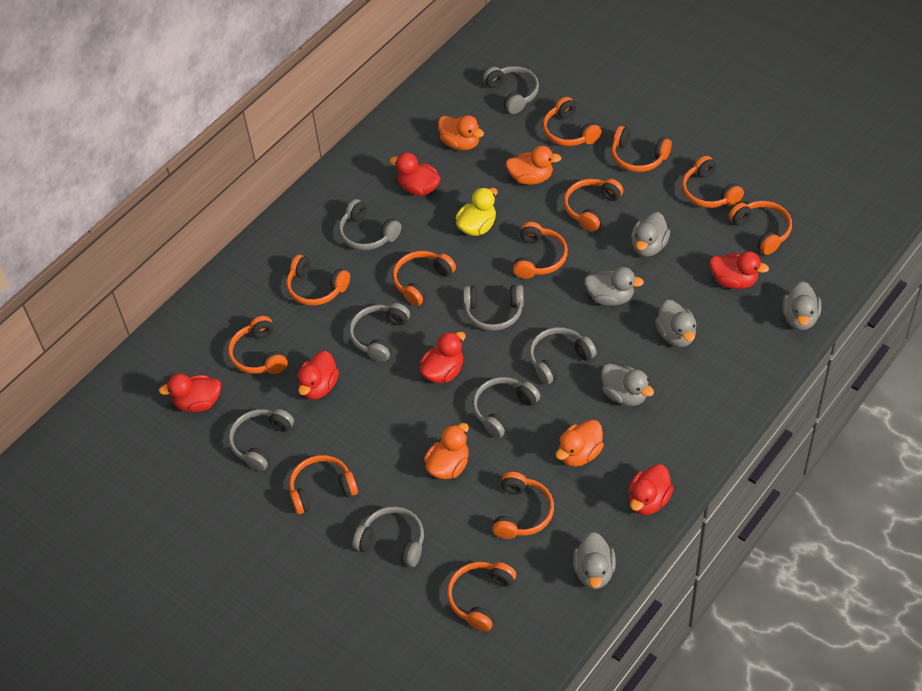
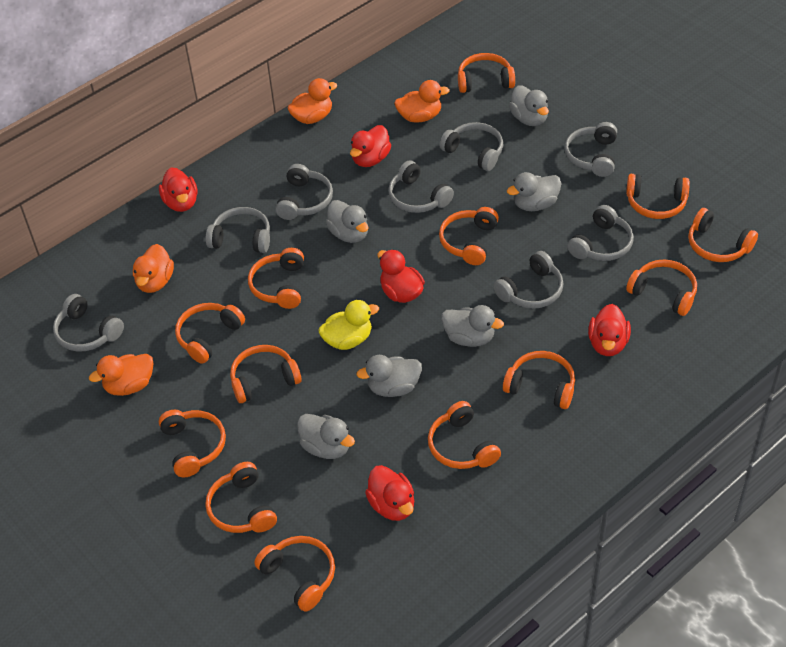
orange headphones: 12 -> 13
red duck: 6 -> 5

